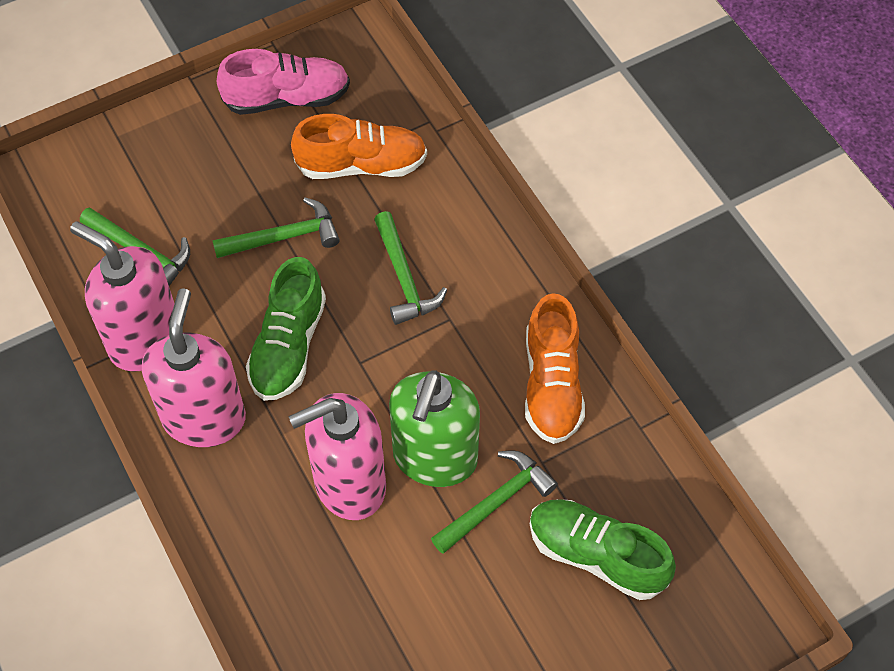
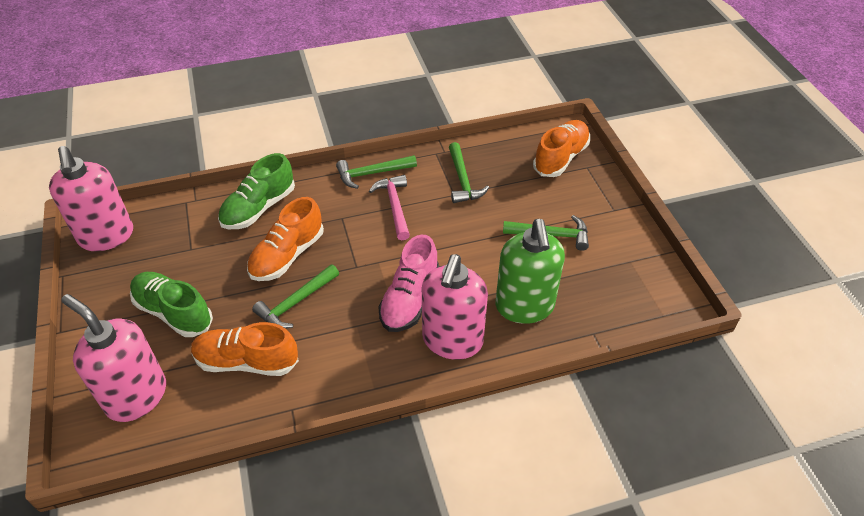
orange shoe: 2 -> 3
pink hammer: 0 -> 1

